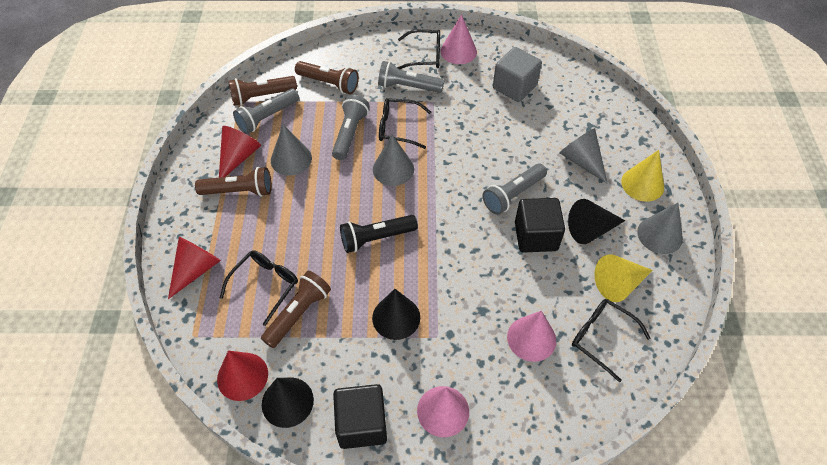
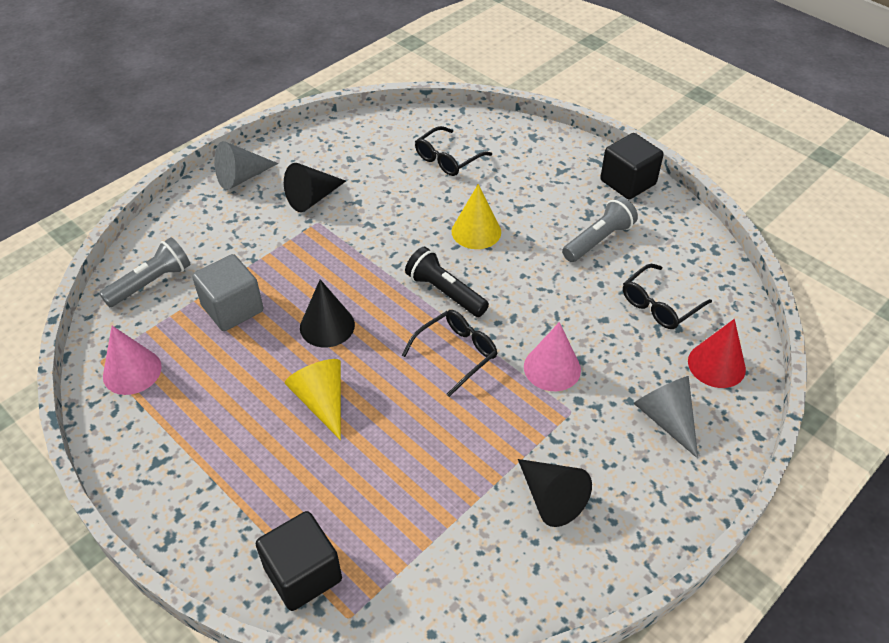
black glasses: 4 -> 3
brown flashlight: 4 -> 0
grey cone: 4 -> 2
grey flashlight: 4 -> 2
pink cone: 3 -> 2
red cone: 3 -> 1

